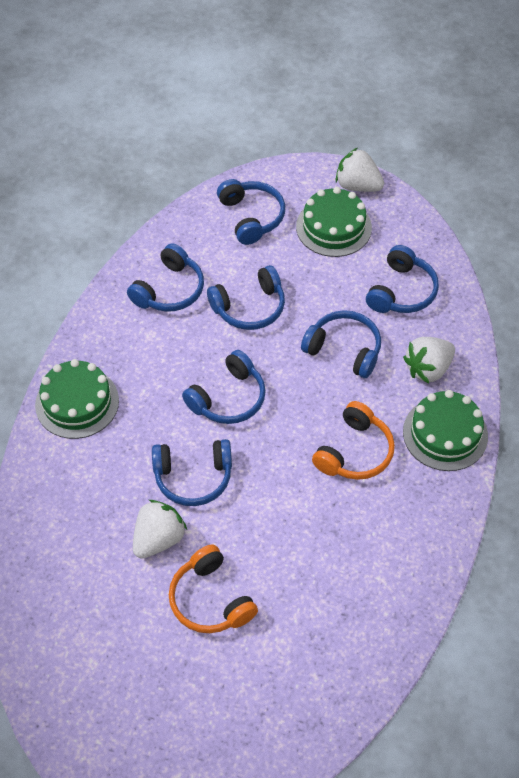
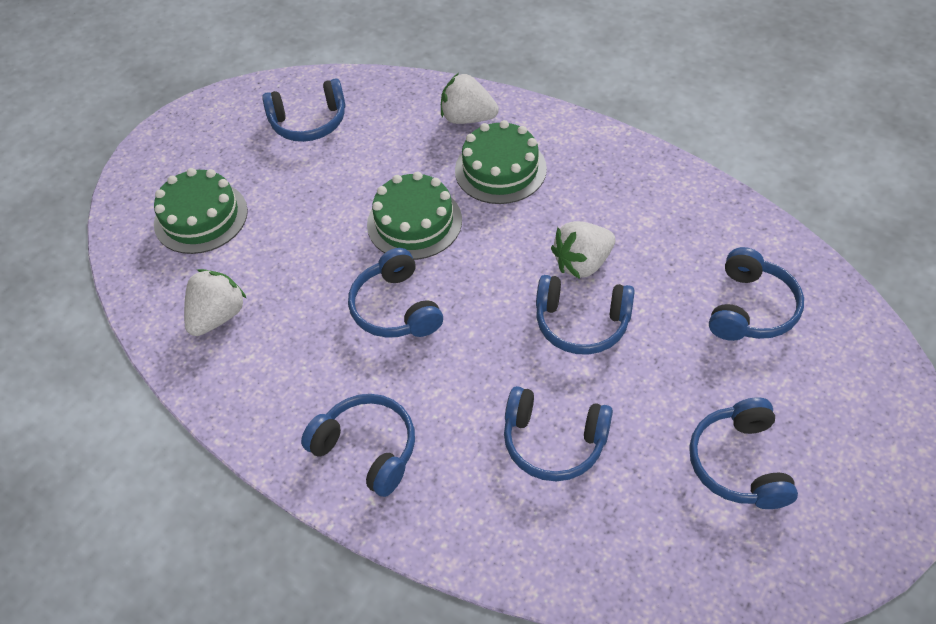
orange headphones: 2 -> 0

